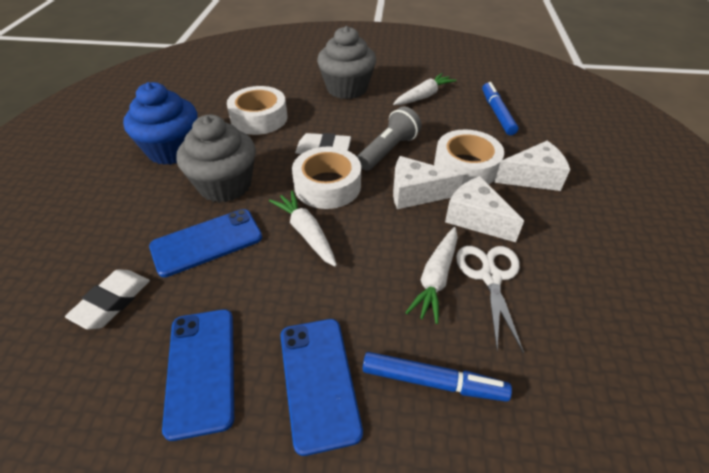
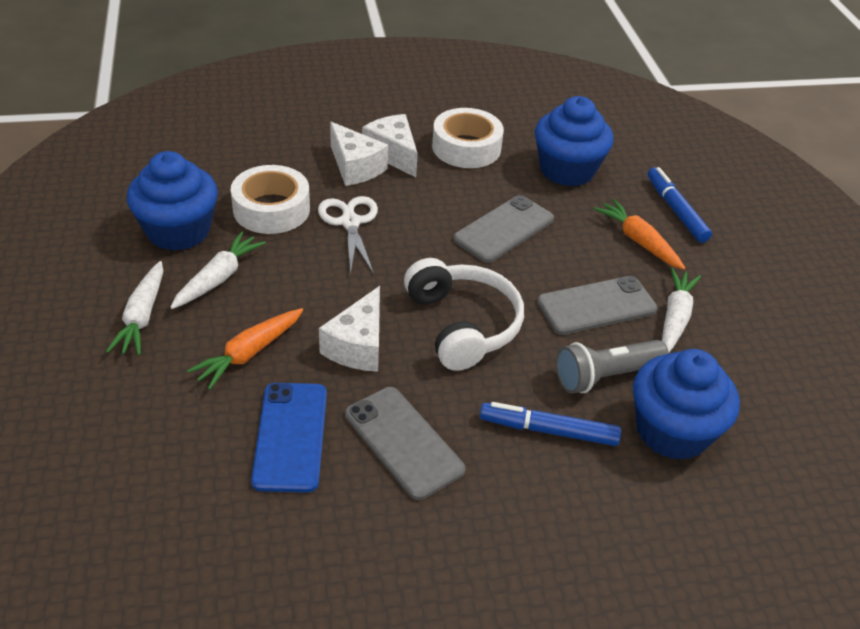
blue cupcake: 1 -> 3
blue phone: 3 -> 1
grey cupcake: 2 -> 0
grey phone: 0 -> 3
orange carrot: 0 -> 2
white eraser: 2 -> 0
white headphones: 0 -> 1
white tape: 3 -> 2

